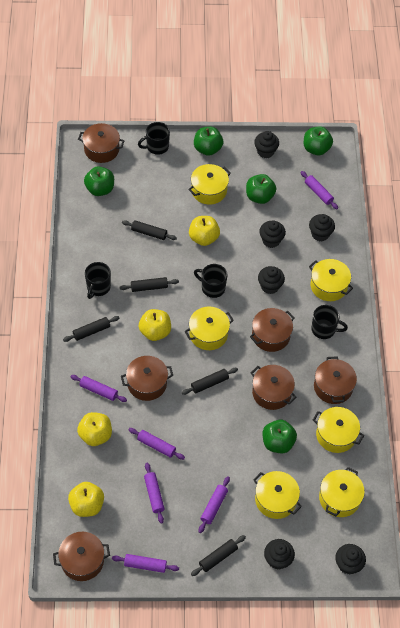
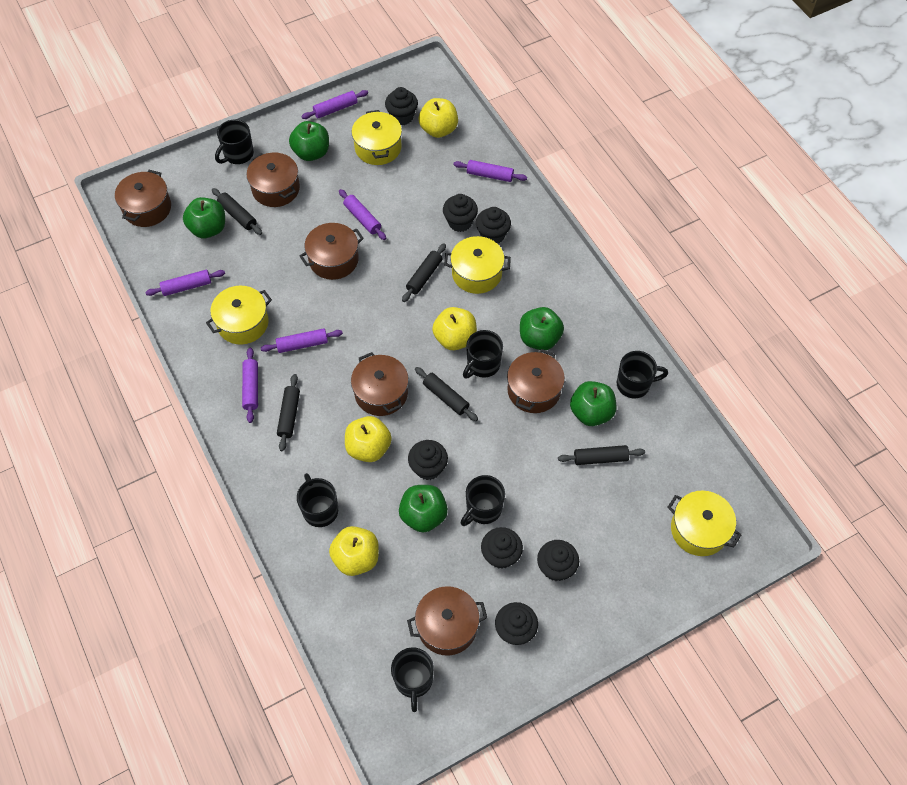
black cupcake: 6 -> 7
black mug: 4 -> 6
yellow pot: 6 -> 4

